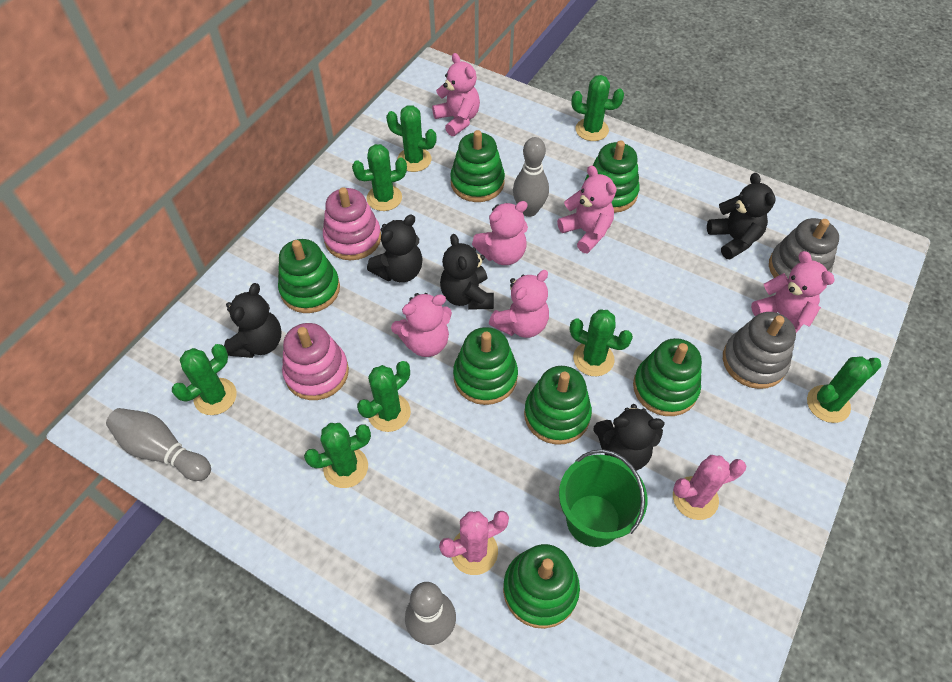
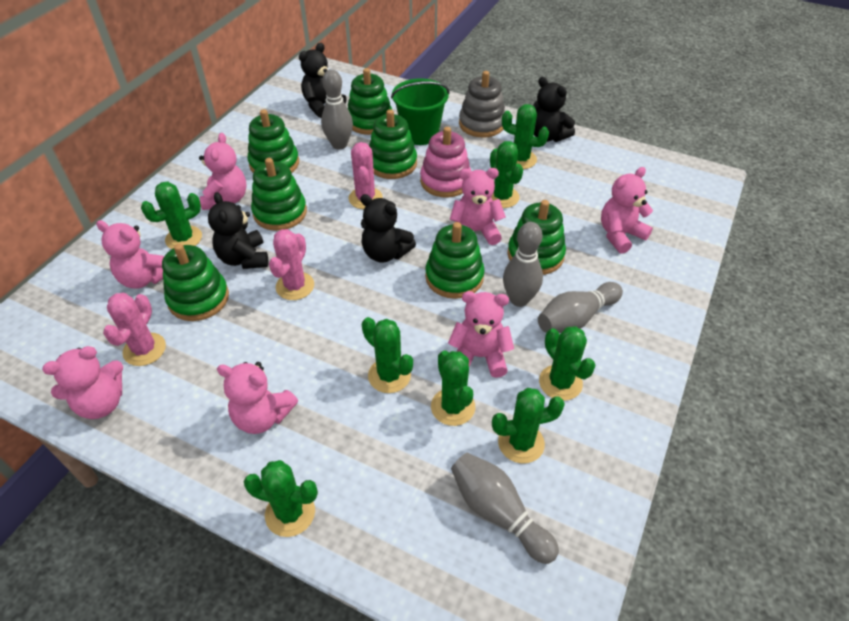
black teddy bear: 5 -> 4
grey bowling pin: 3 -> 4
grey stacking toy: 2 -> 1
pink cactus: 2 -> 3
pink stacking toy: 2 -> 1
pink teddy bear: 6 -> 7

